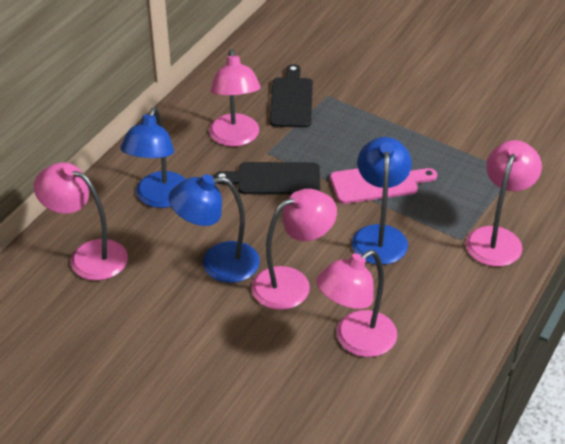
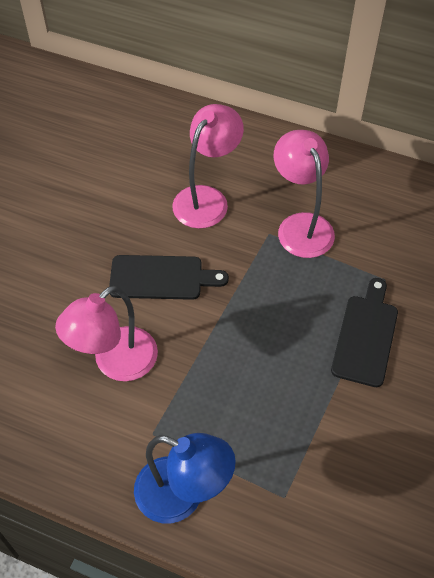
blue lamp: 3 -> 1
pink cutting board: 1 -> 0
pink lamp: 5 -> 3

